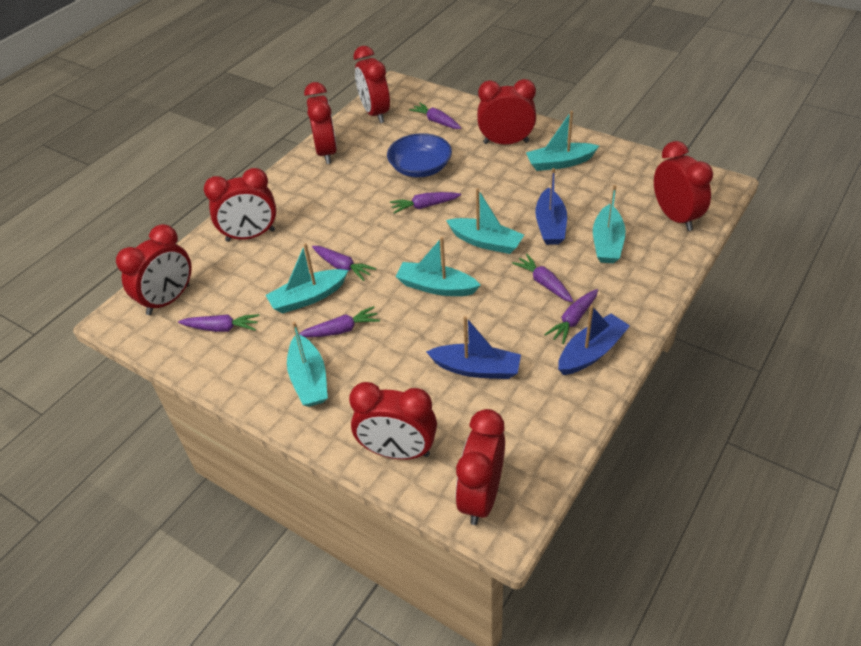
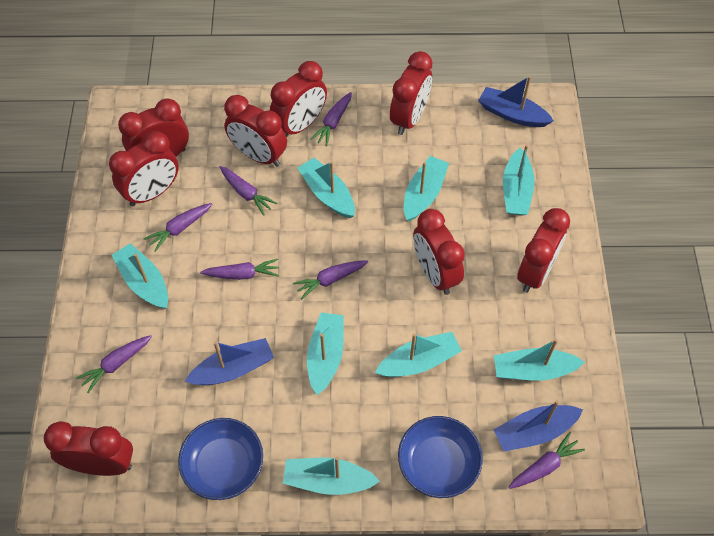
blue bowl: 1 -> 2
turquoise boat: 6 -> 8

